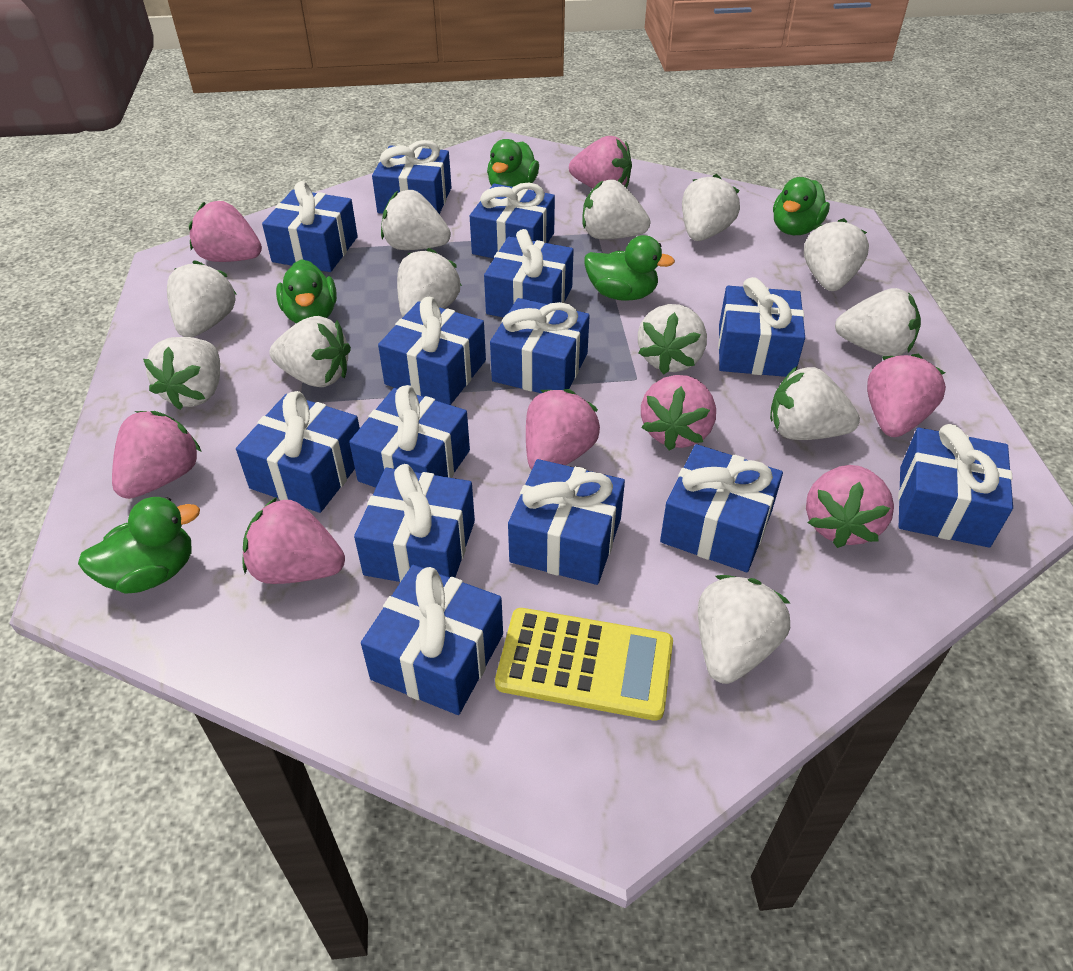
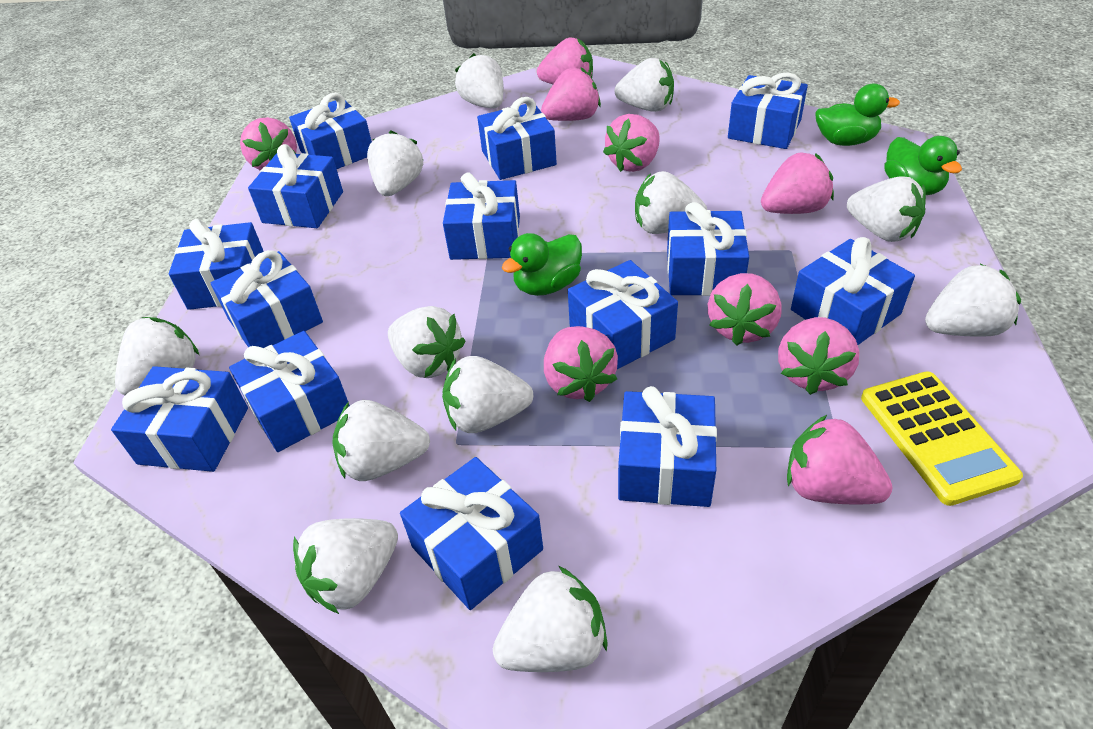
green duck: 5 -> 3
pink strawberry: 8 -> 9

